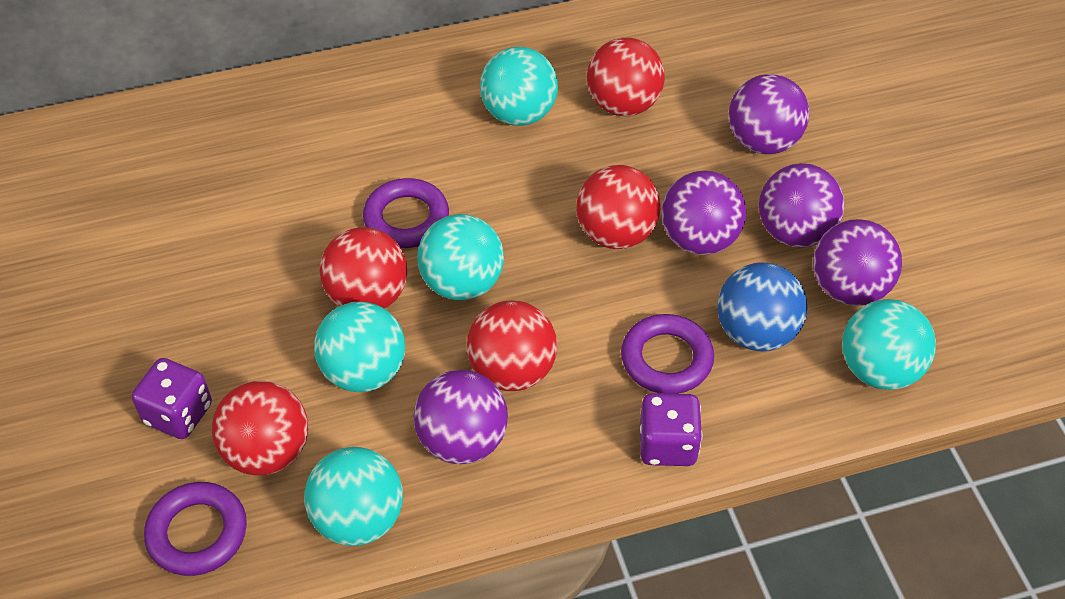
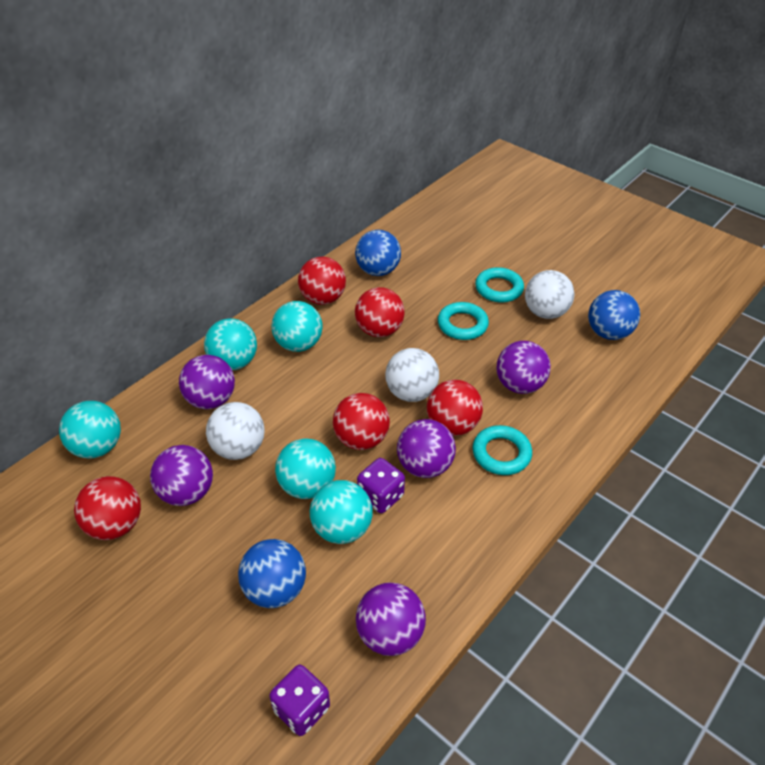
blue ball: 1 -> 3
purple ring: 3 -> 0
turquoise ring: 0 -> 3
white ball: 0 -> 3

